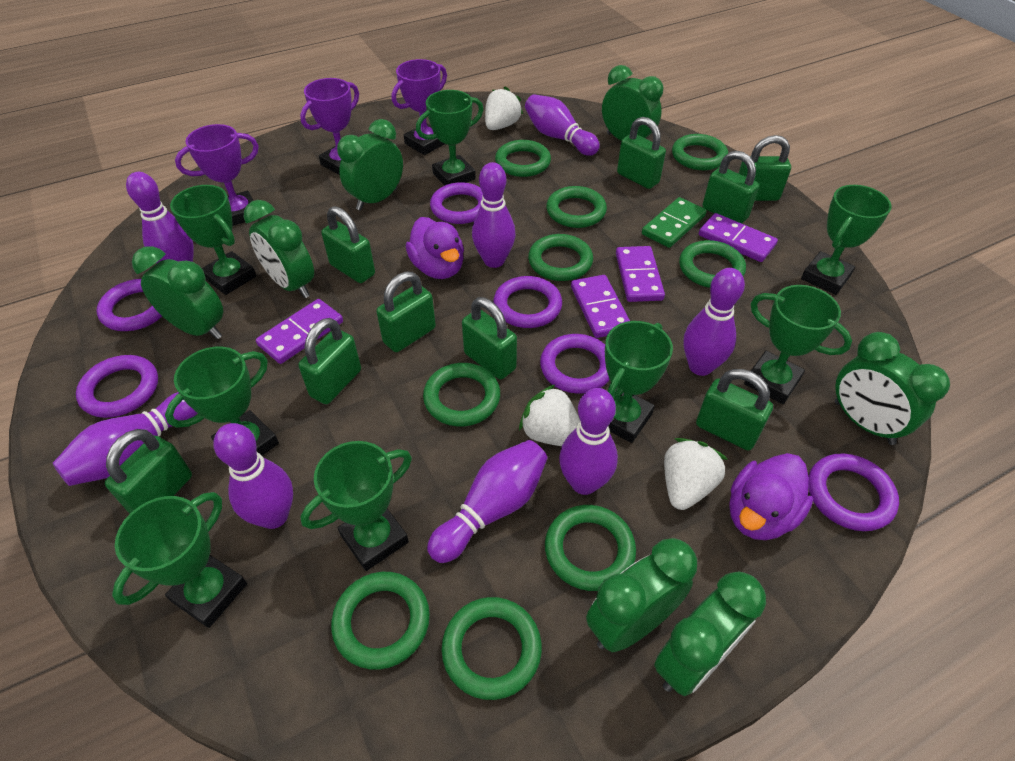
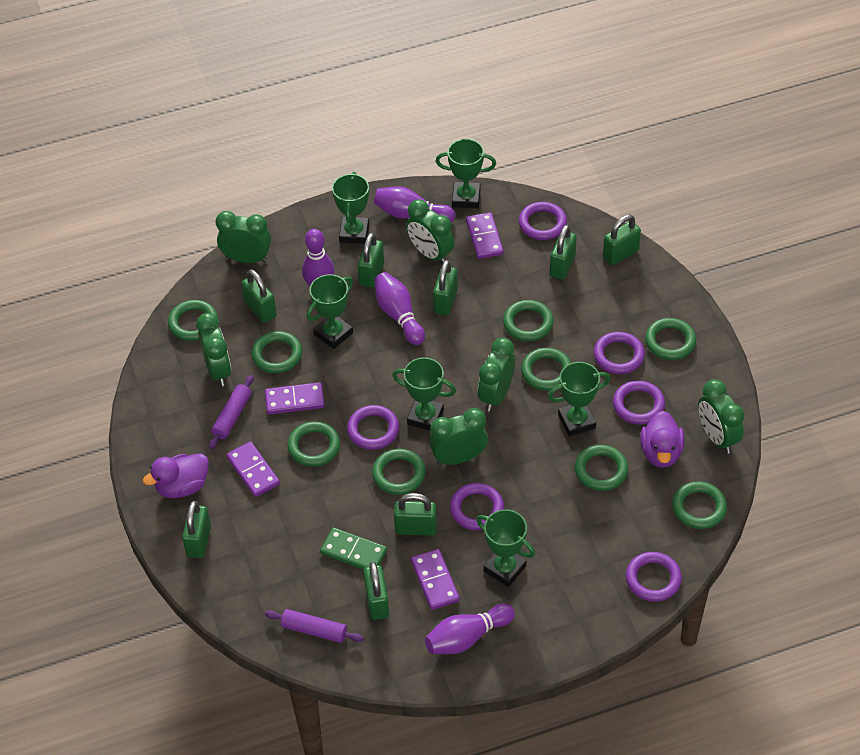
green clock: 7 -> 6
green padlock: 9 -> 8
green trophy: 8 -> 6
purple bowling pin: 8 -> 4
purple rolling pin: 0 -> 2
purple trophy: 3 -> 0
white strawberry: 3 -> 0

